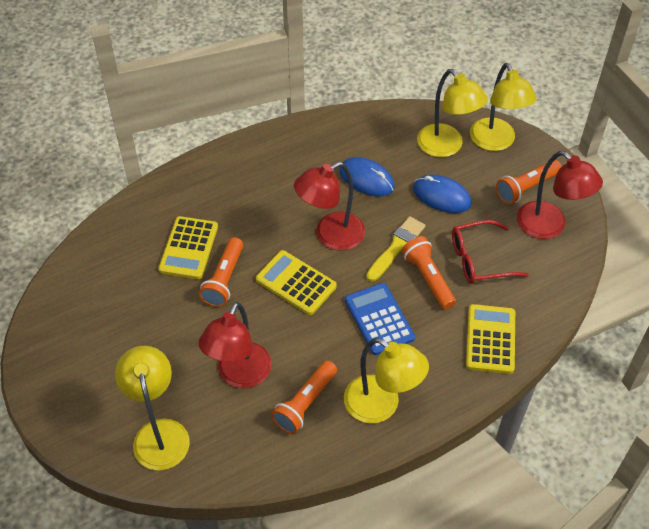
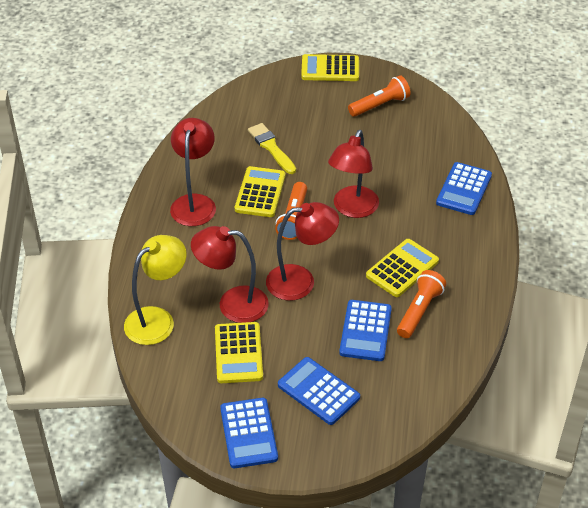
blue calculator: 1 -> 4
blue mouse: 2 -> 0
orange flashlight: 4 -> 3
red glasses: 1 -> 0
red lamp: 3 -> 4
yellow calculator: 3 -> 4
yellow lamp: 4 -> 1

